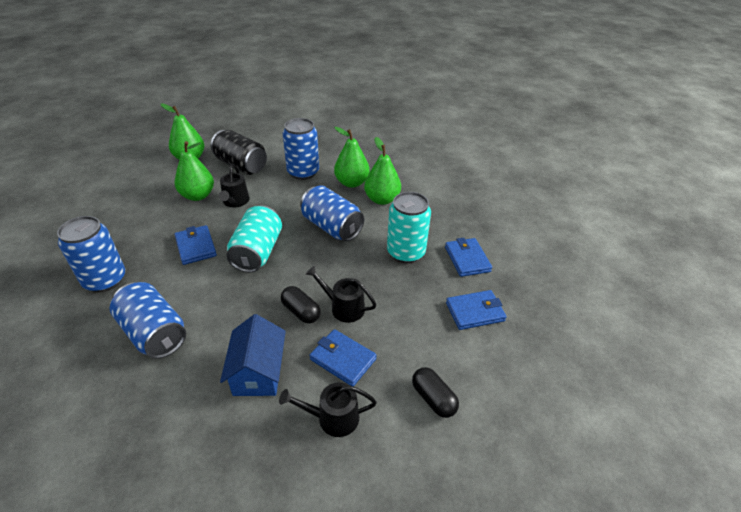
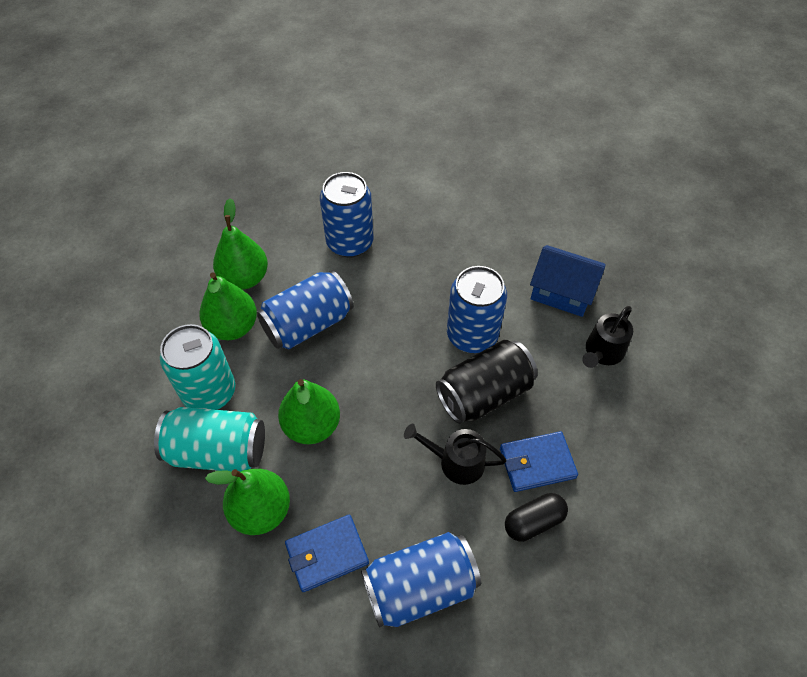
black capsule: 2 -> 1
black watering can: 3 -> 2
blue wallet: 4 -> 2

